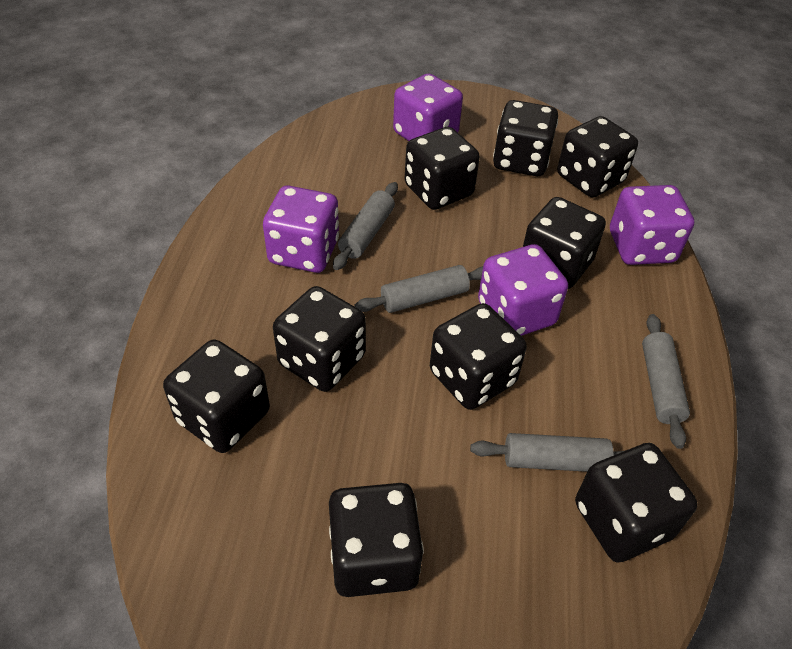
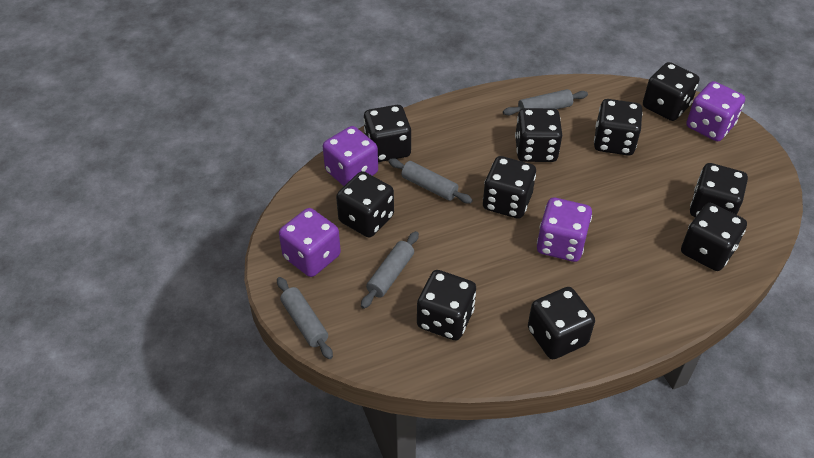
black dice: 9 -> 10

